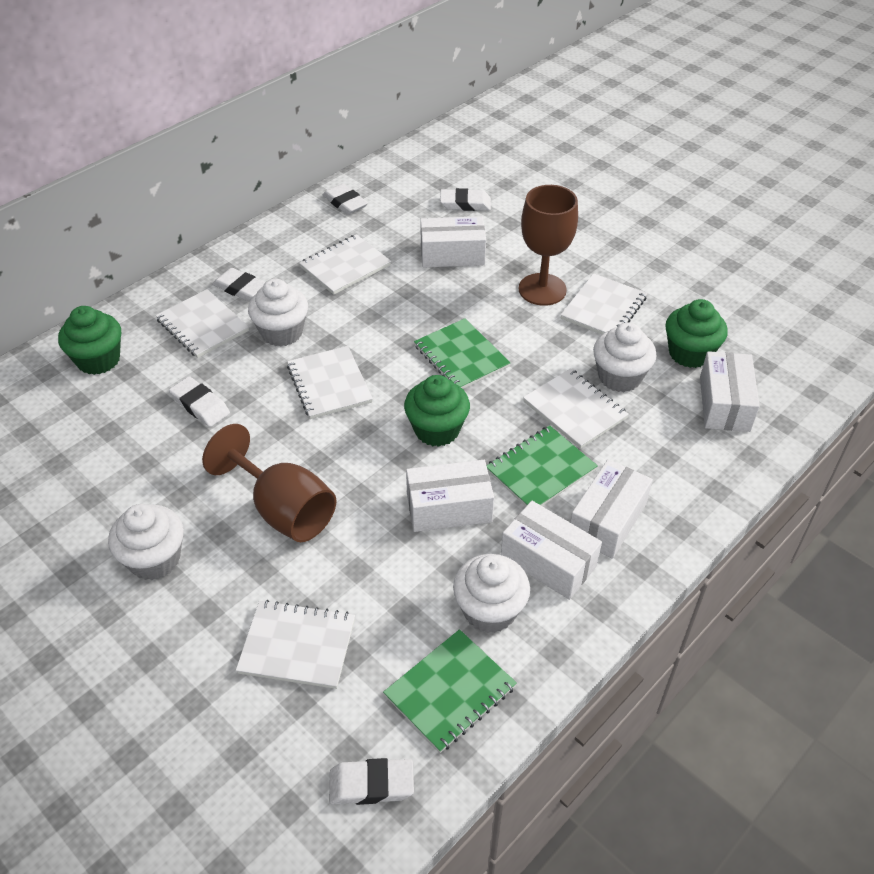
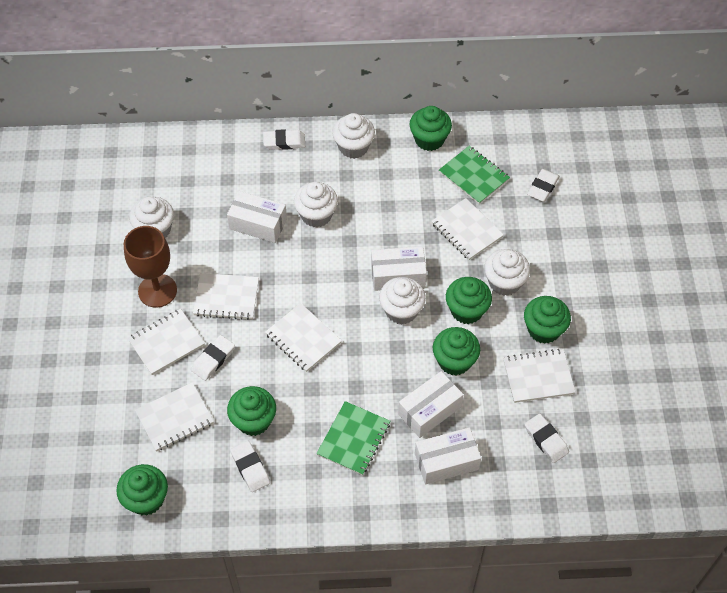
brown goblet: 2 -> 1
green cupcake: 3 -> 6
green notebook: 3 -> 2
white box: 5 -> 4
white cupcake: 4 -> 5

